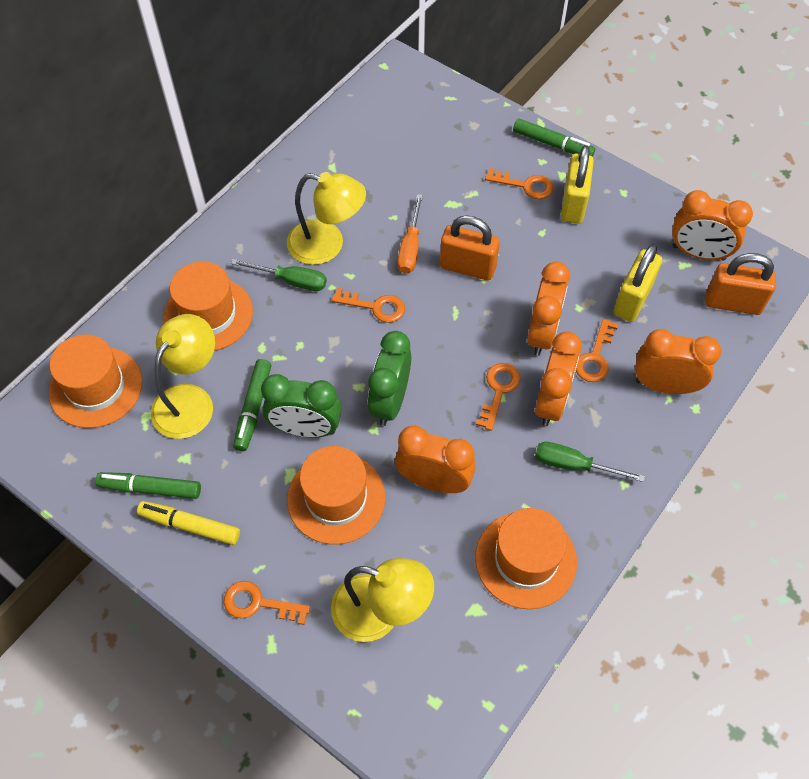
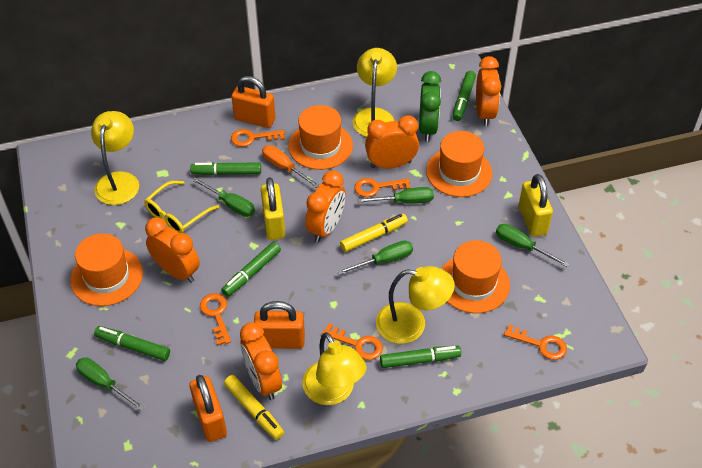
green clock: 2 -> 1
green marker: 3 -> 5
green screwdriver: 2 -> 5
orange padlock: 2 -> 3
yellow glasses: 0 -> 1
yellow lamp: 3 -> 4
yellow marker: 1 -> 2

